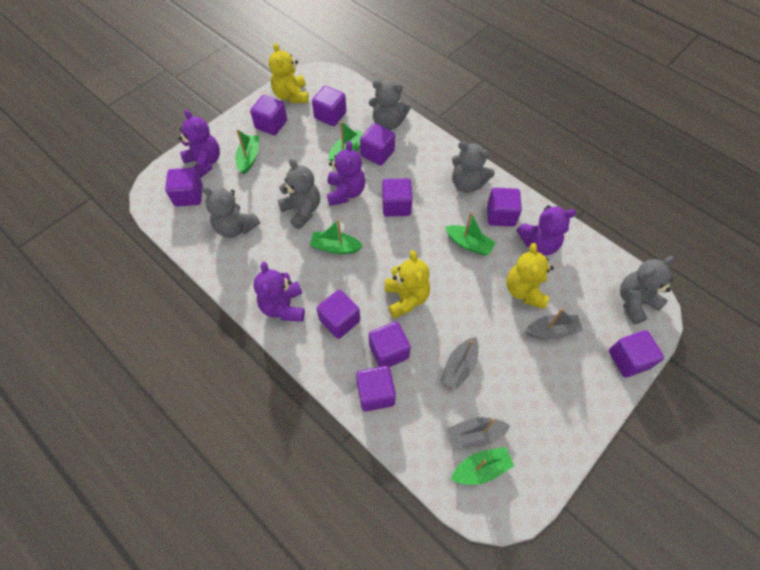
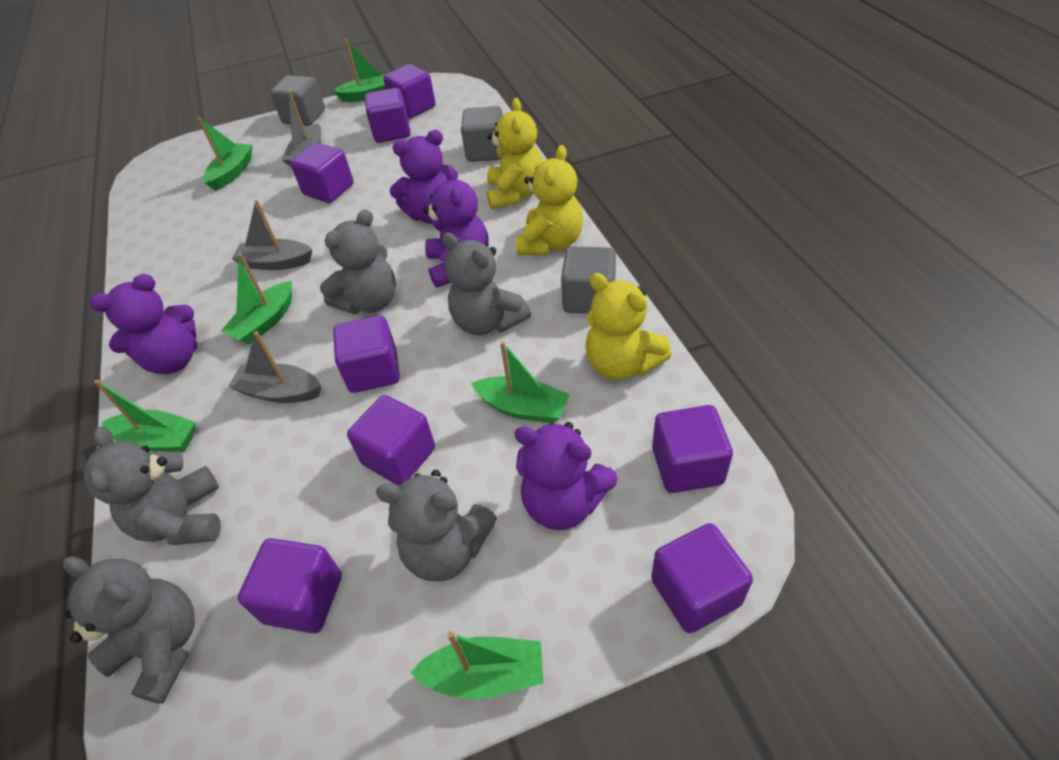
green boat: 5 -> 6
grey cube: 0 -> 3
purple cube: 10 -> 8

